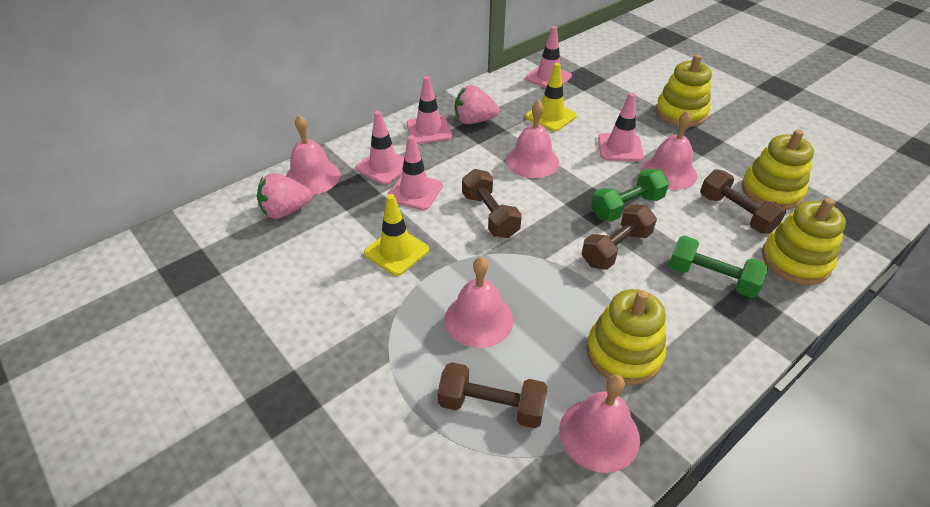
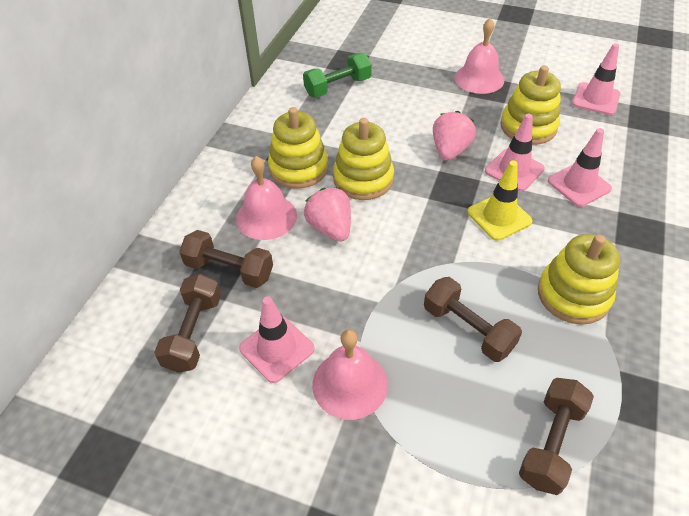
green dumbbell: 2 -> 1
pink bell: 5 -> 3
pink traffic cone: 5 -> 4
yellow traffic cone: 2 -> 1

